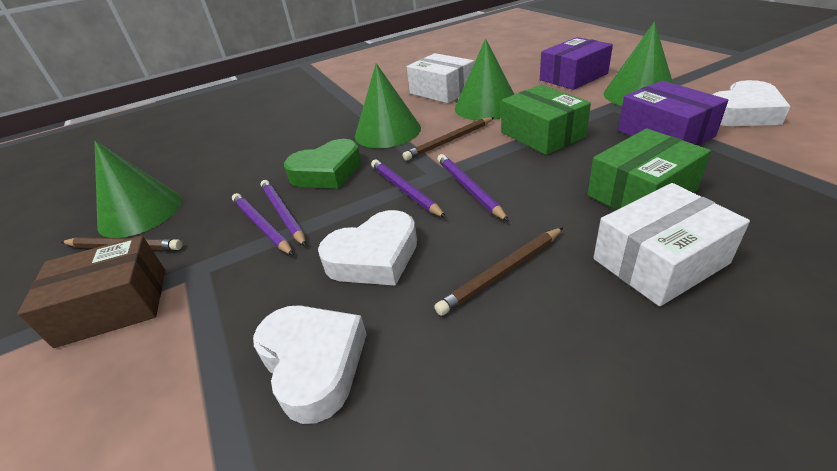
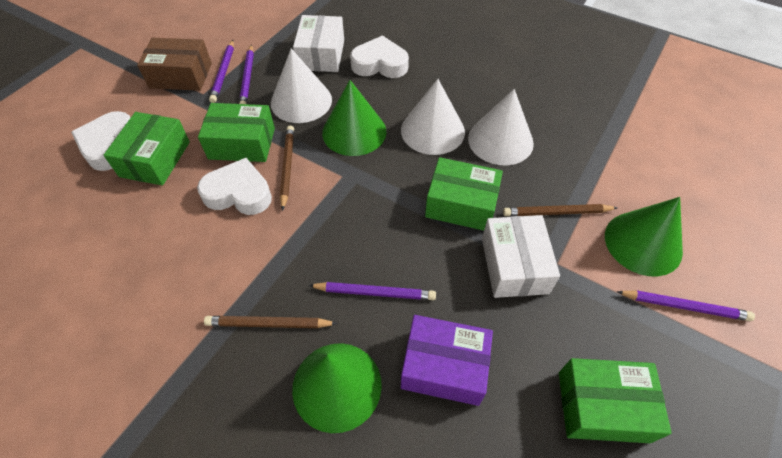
green box: 2 -> 4
green cone: 4 -> 3
green heart: 1 -> 0
purple box: 2 -> 1
white cone: 0 -> 3

